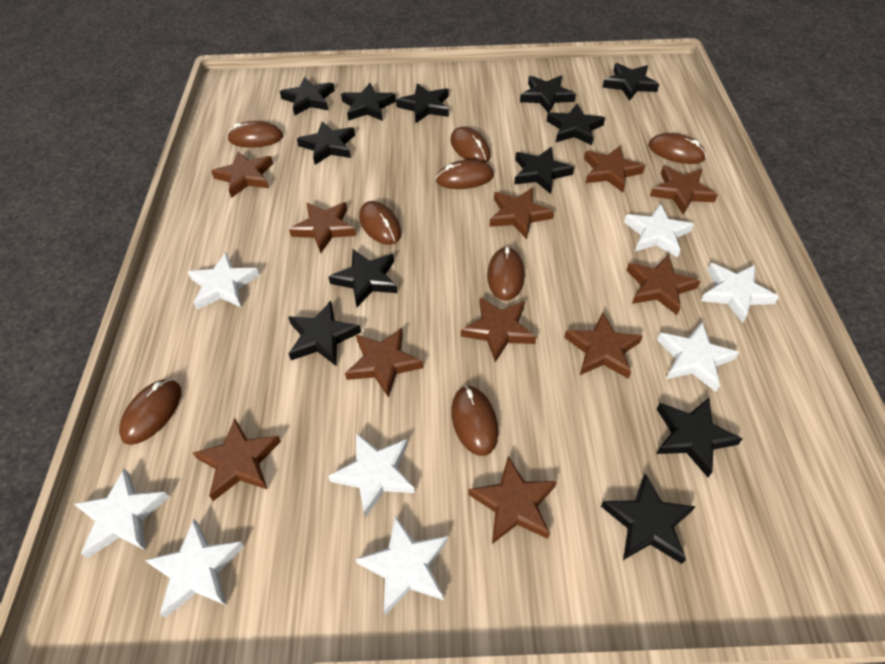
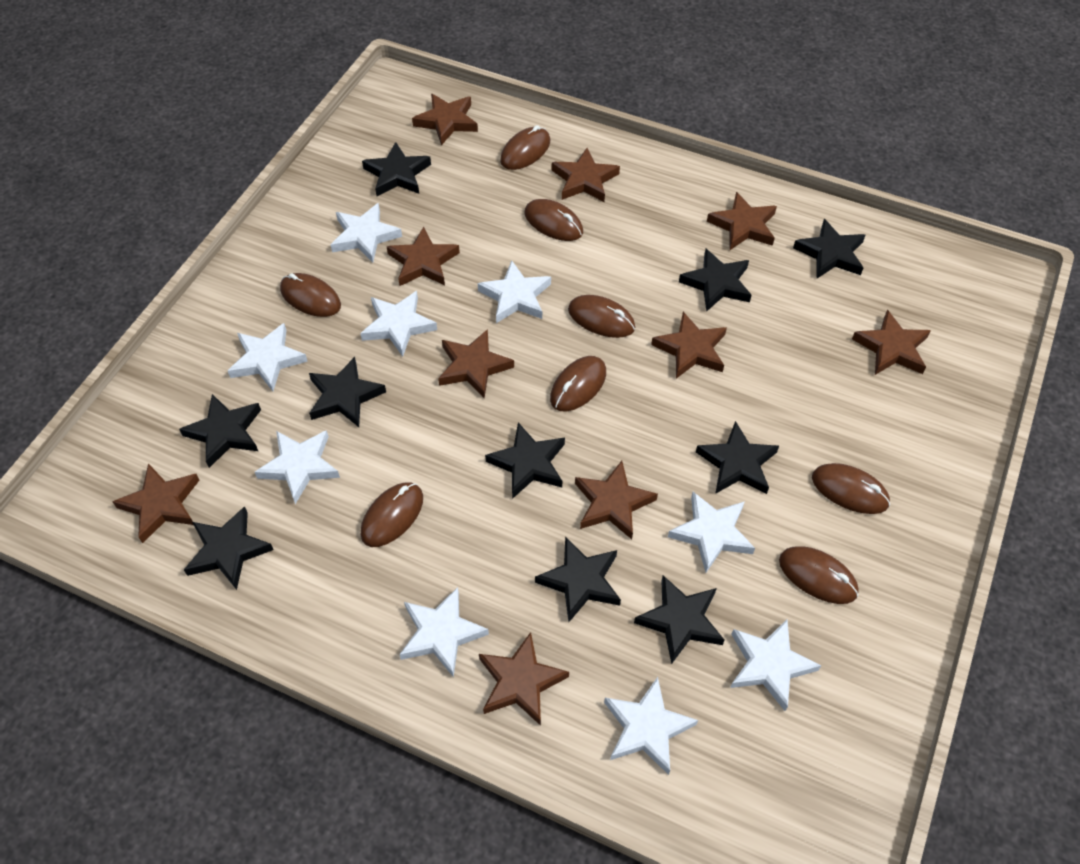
black star: 12 -> 10
brown star: 11 -> 10
white star: 8 -> 9

